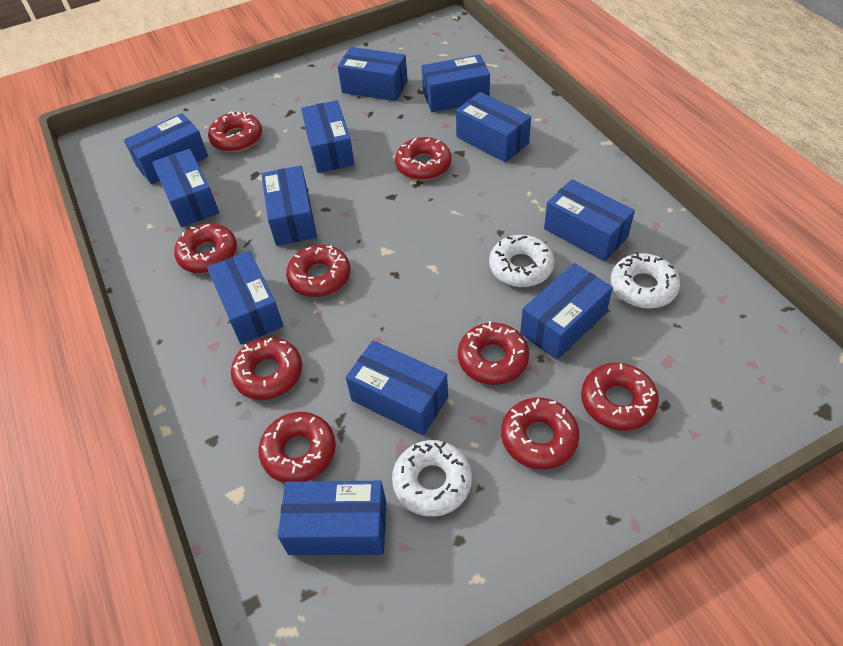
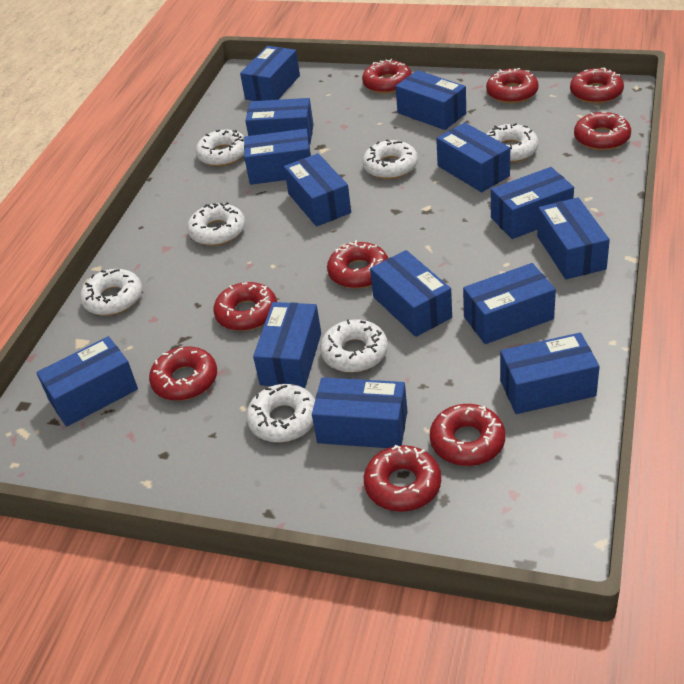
blue box: 12 -> 14
white donut: 3 -> 7

